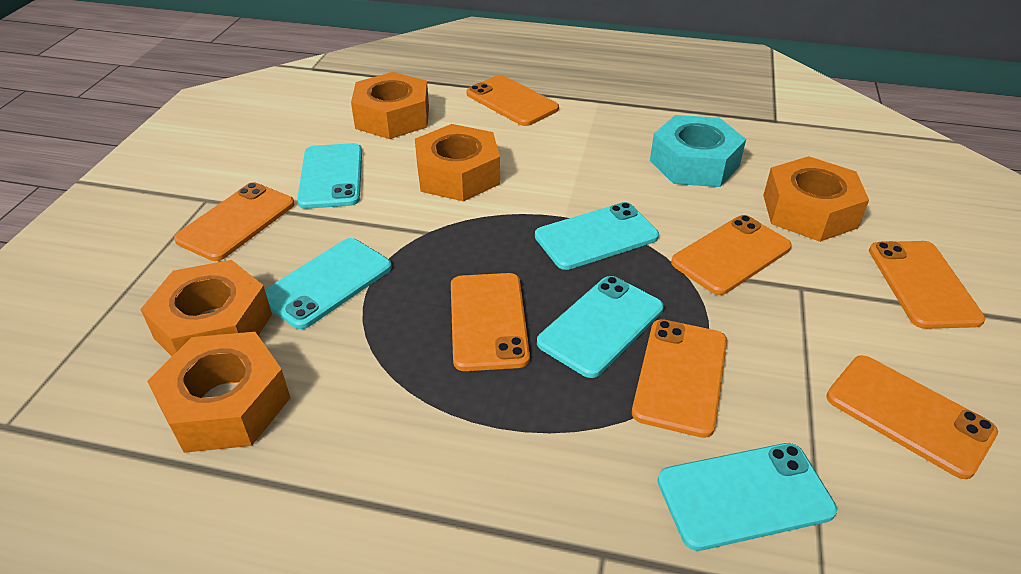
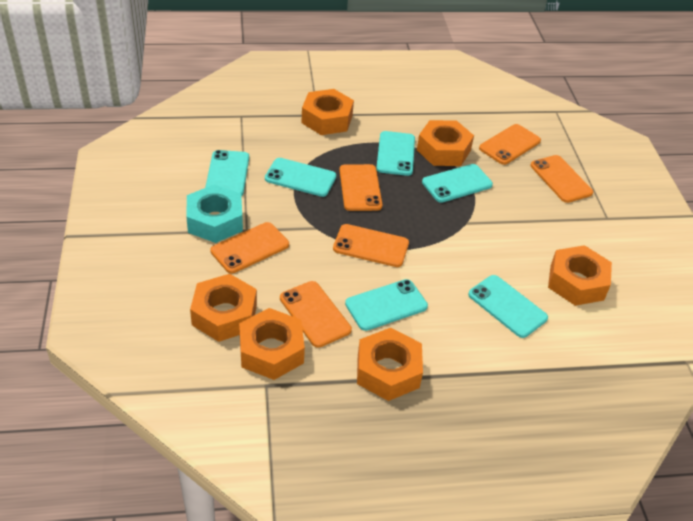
orange nut: 5 -> 6
orange phone: 7 -> 6
turquoise phone: 5 -> 6

